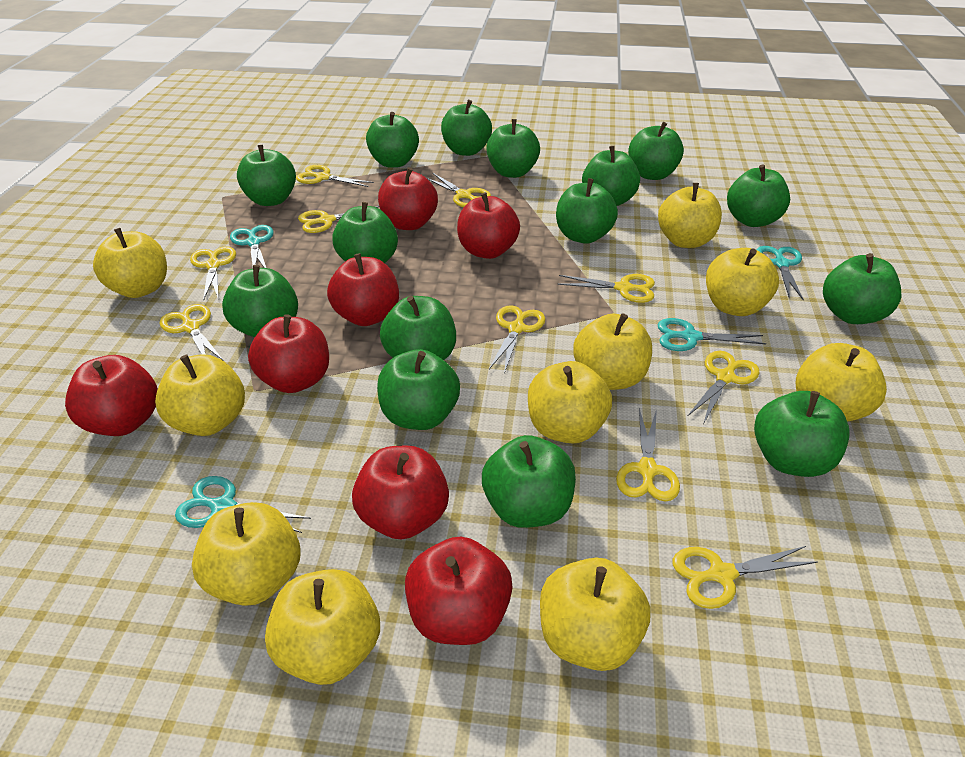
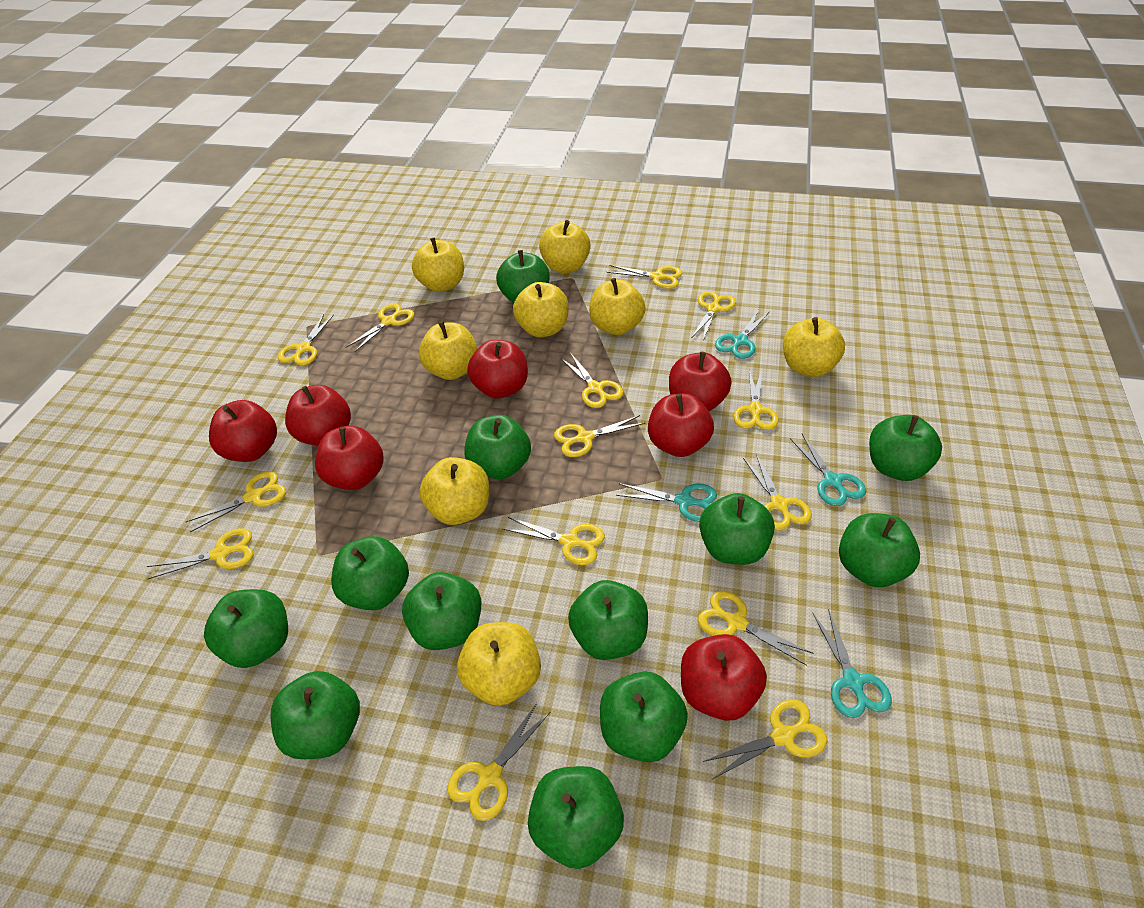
green apple: 15 -> 12
yellow apple: 10 -> 8
yellow scissors: 10 -> 14

